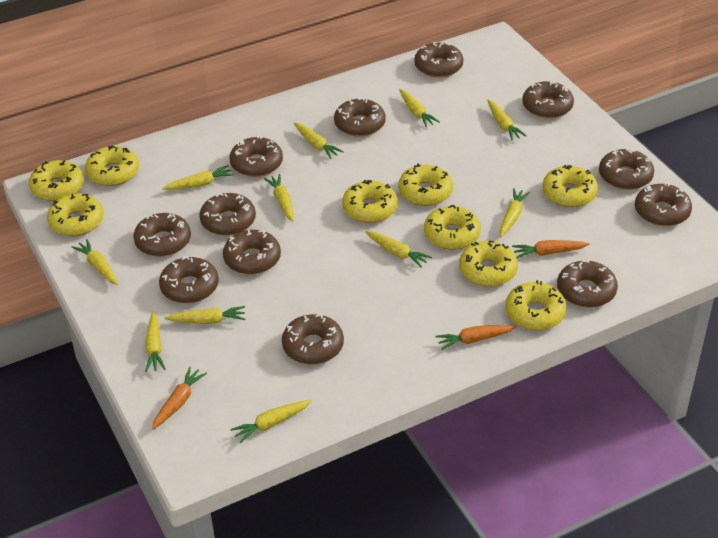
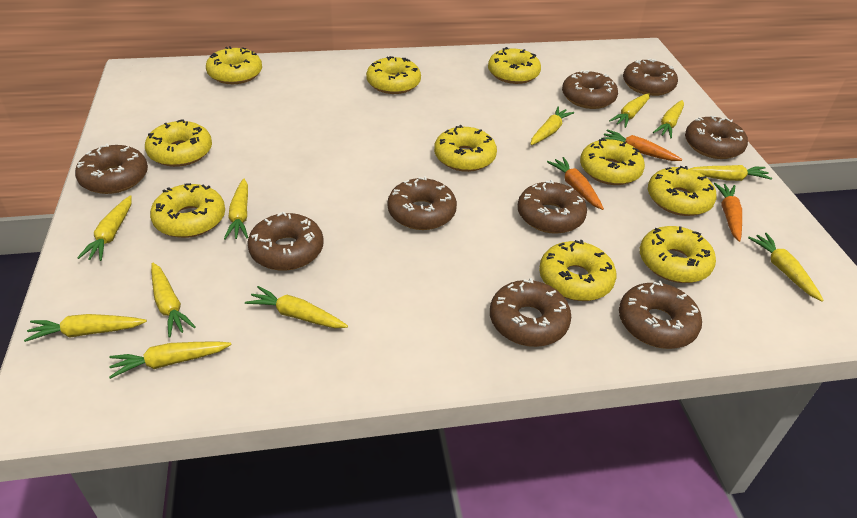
brown donut: 12 -> 9
yellow donut: 9 -> 10

